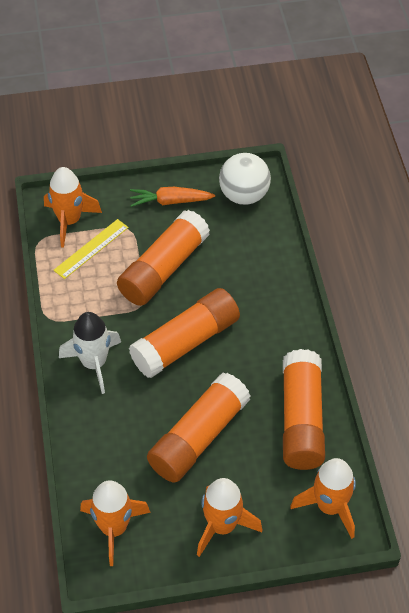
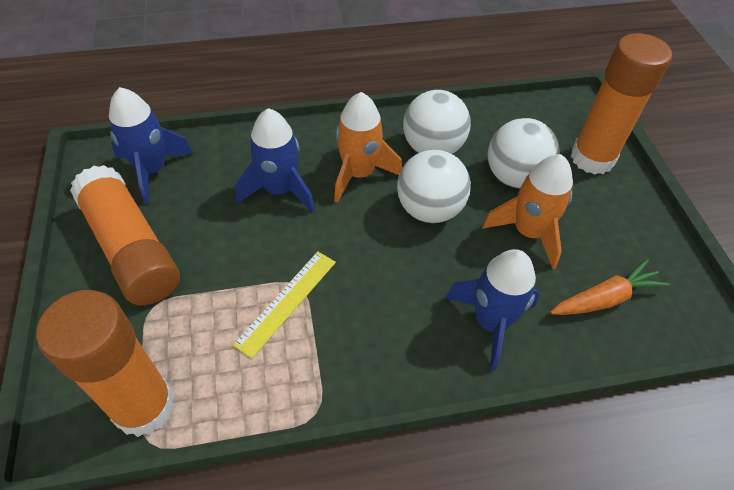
blue rocket: 0 -> 3
orange glue stick: 4 -> 3
orange rocket: 4 -> 2
white ball: 1 -> 3
white rocket: 1 -> 0

